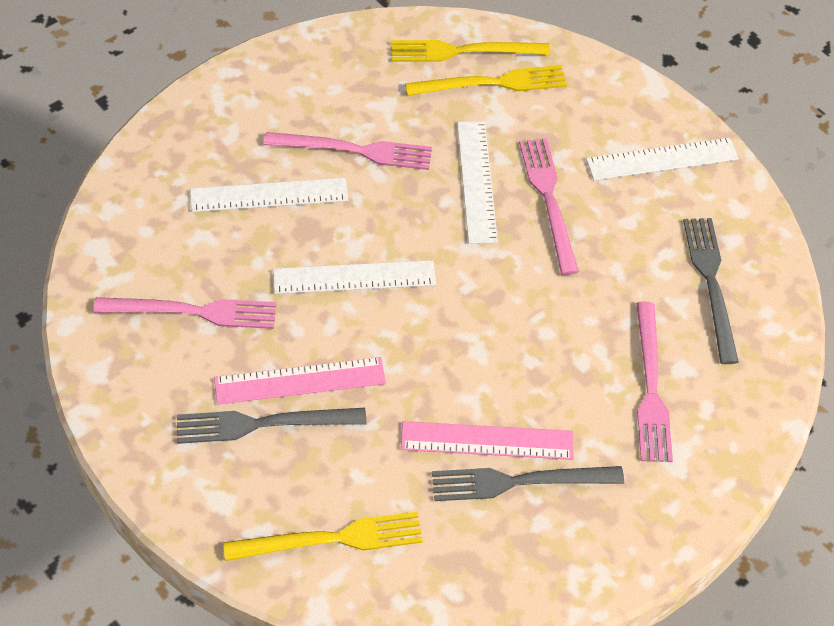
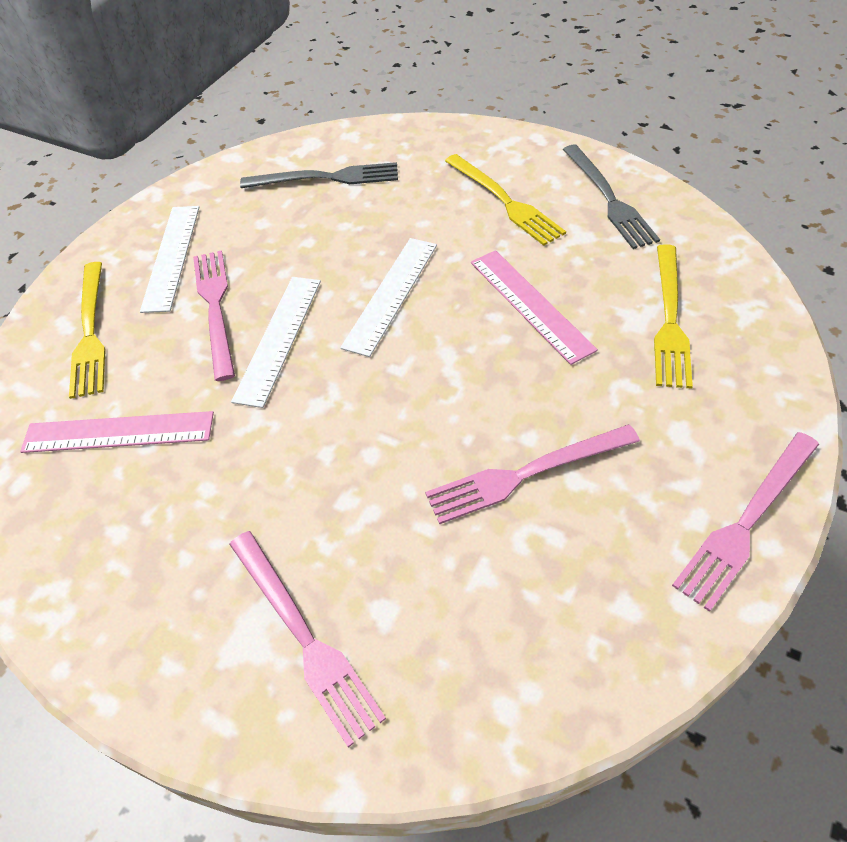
grey fork: 3 -> 2
white ruler: 4 -> 3

